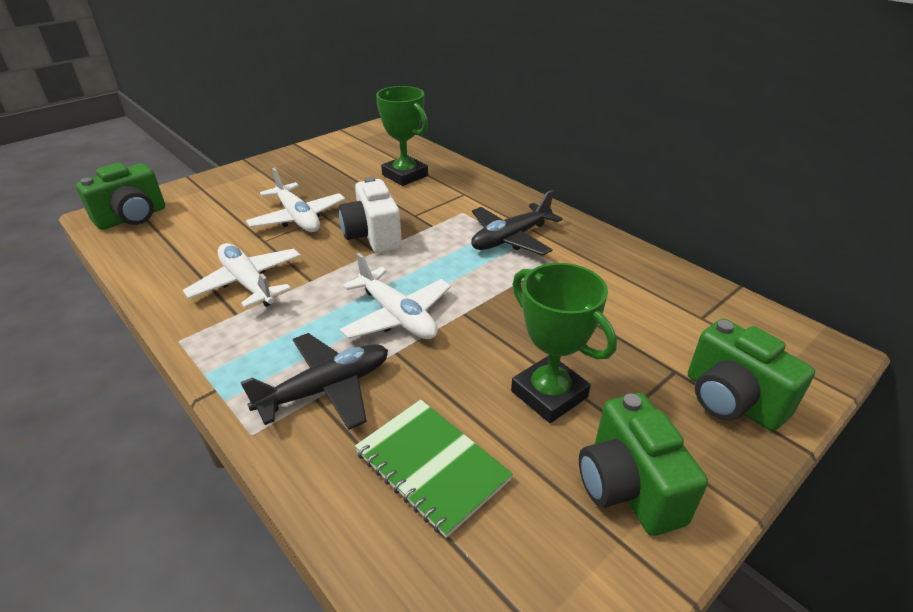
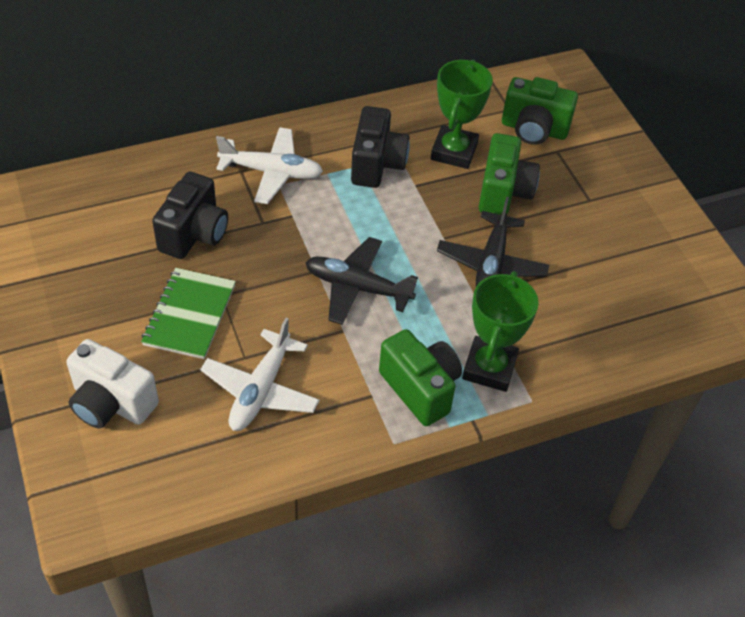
black camera: 0 -> 2
white plane: 3 -> 2

